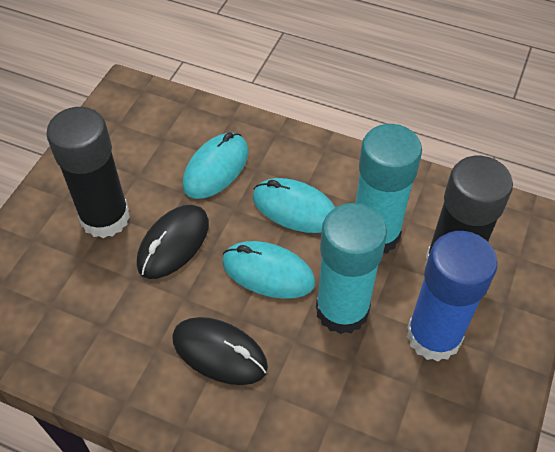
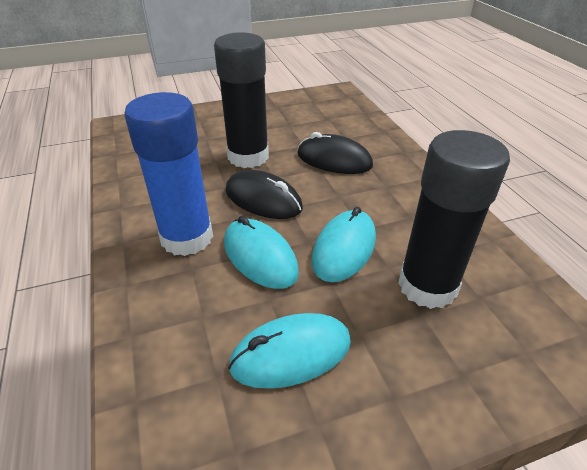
turquoise glue stick: 2 -> 0

